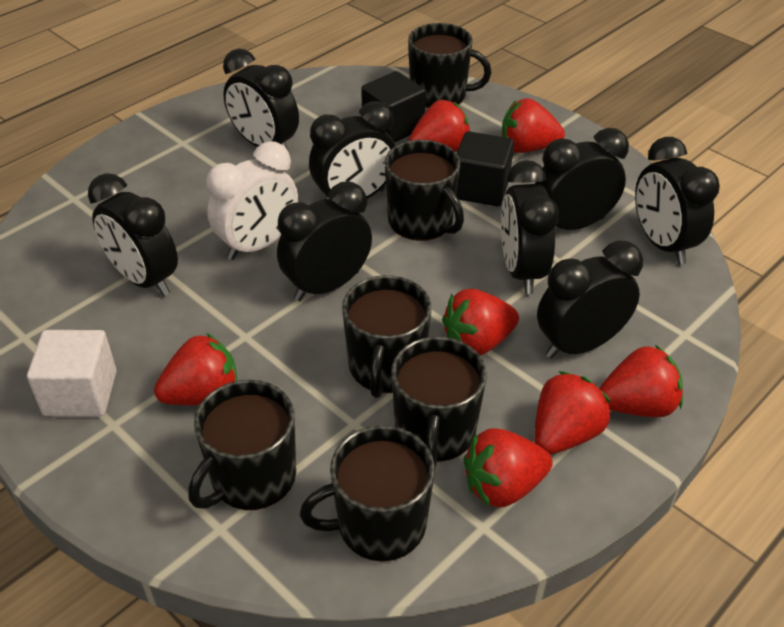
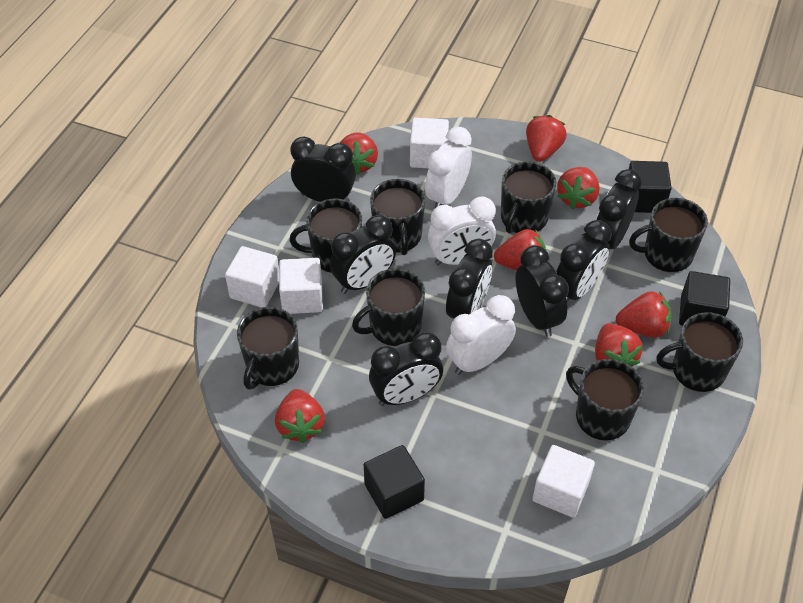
black clock: 8 -> 7
black cube: 2 -> 3
black mug: 6 -> 8
white clock: 1 -> 3
white cube: 1 -> 4

